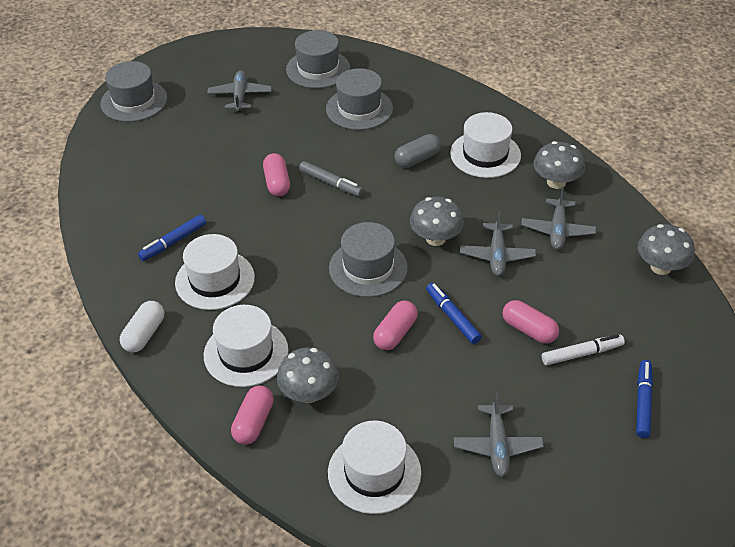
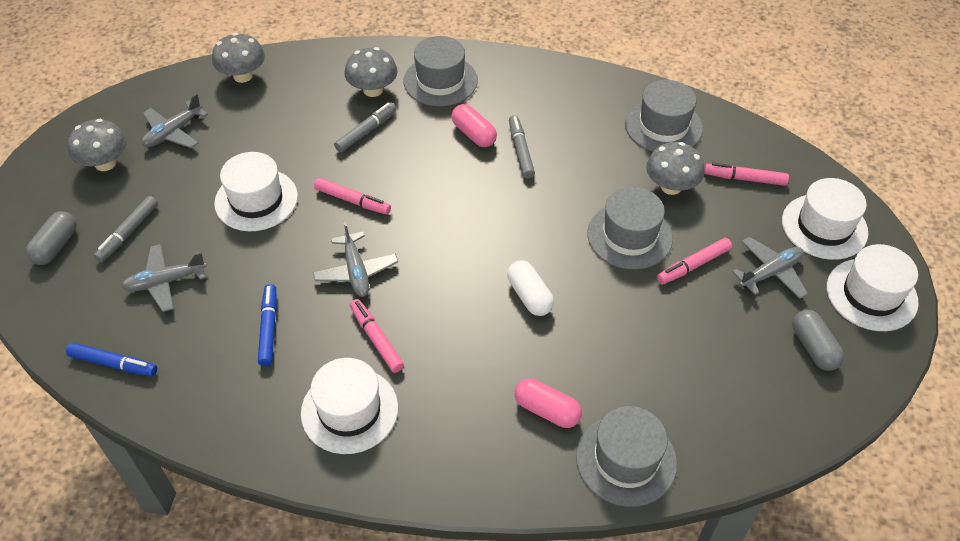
blue marker: 3 -> 2
grey capsule: 1 -> 2
grey marker: 1 -> 3
pink capsule: 4 -> 2
pink marker: 0 -> 4
white marker: 1 -> 0

